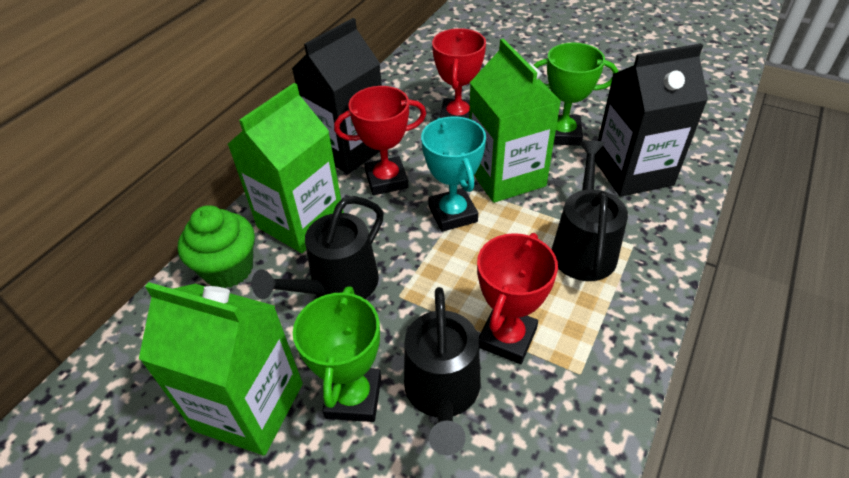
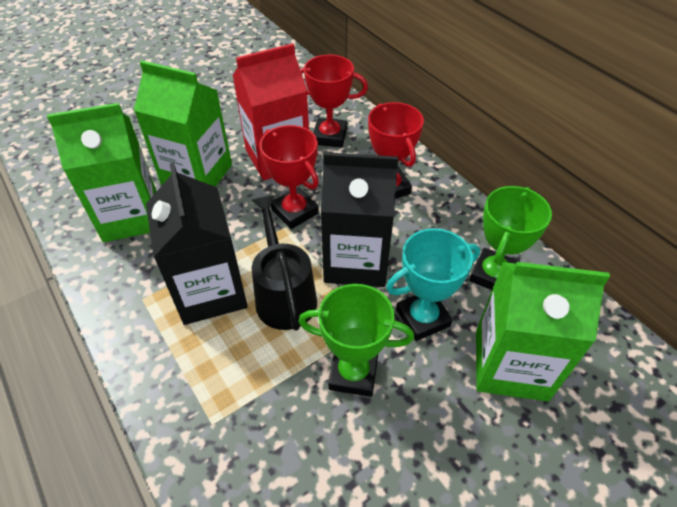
black watering can: 3 -> 1
green cupcake: 1 -> 0
red carton: 0 -> 1

